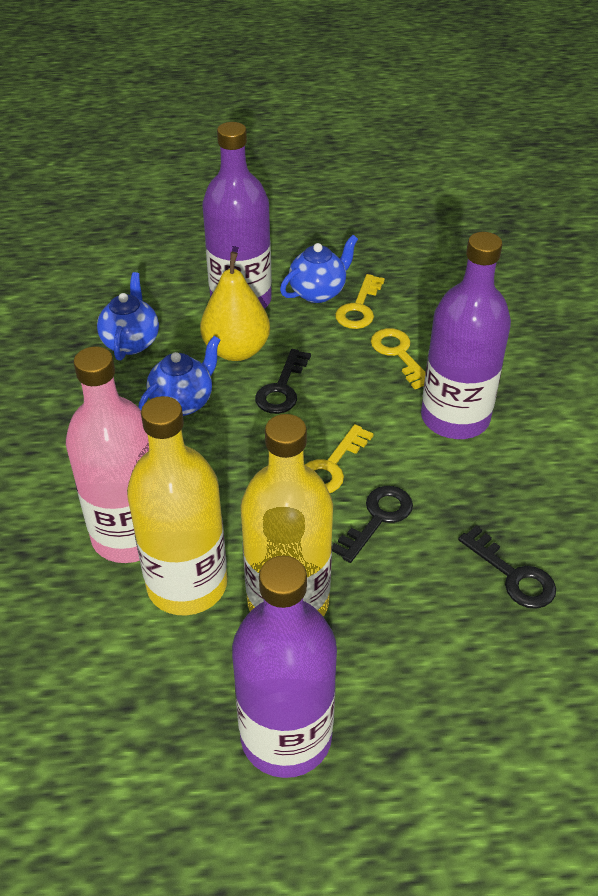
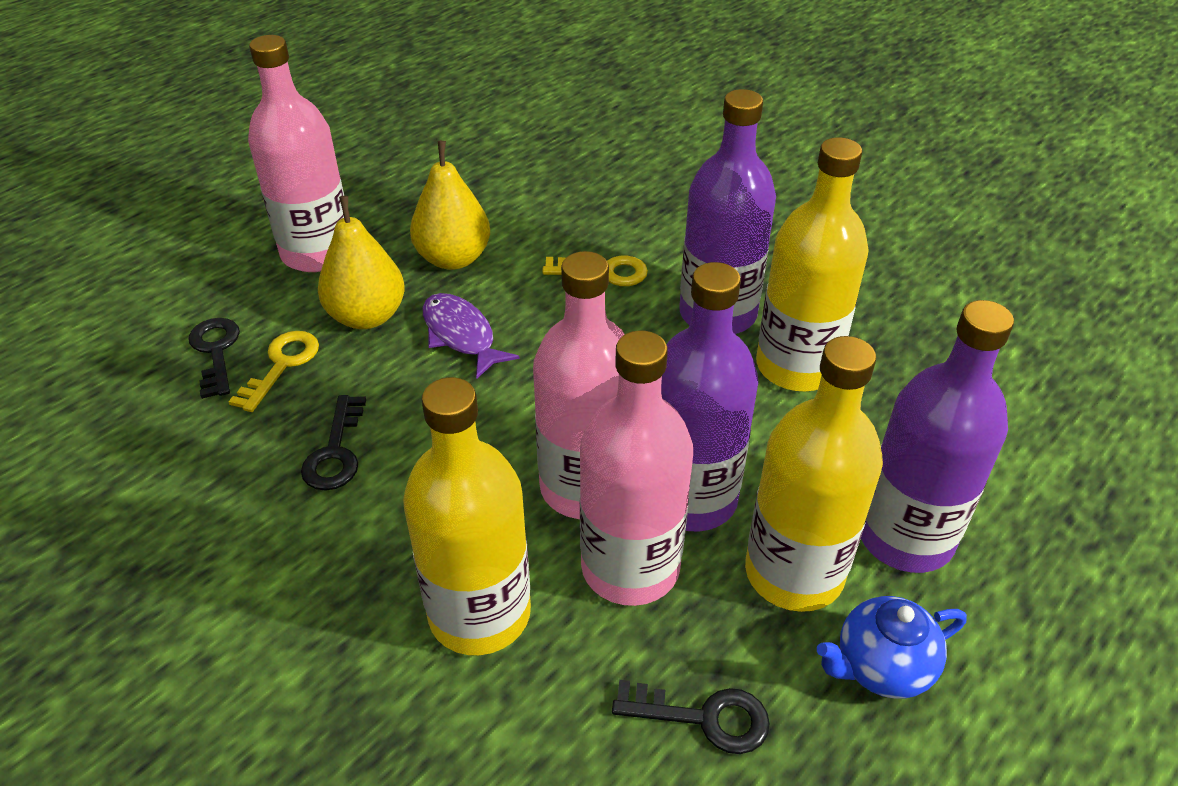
blue teapot: 3 -> 1
pink bottle: 1 -> 3
purple fish: 0 -> 1
yellow bottle: 2 -> 3
yellow key: 3 -> 2
yellow pear: 1 -> 2

